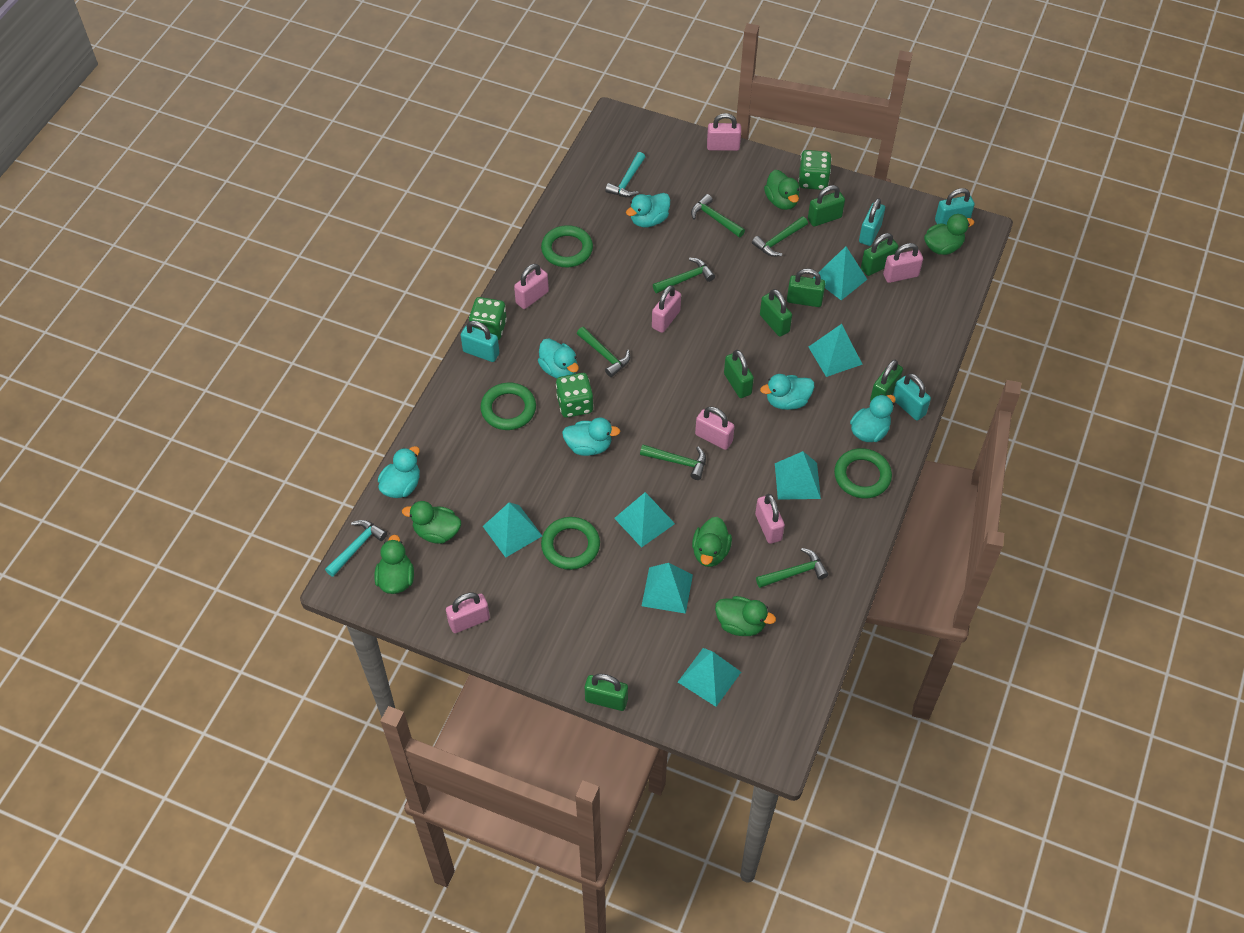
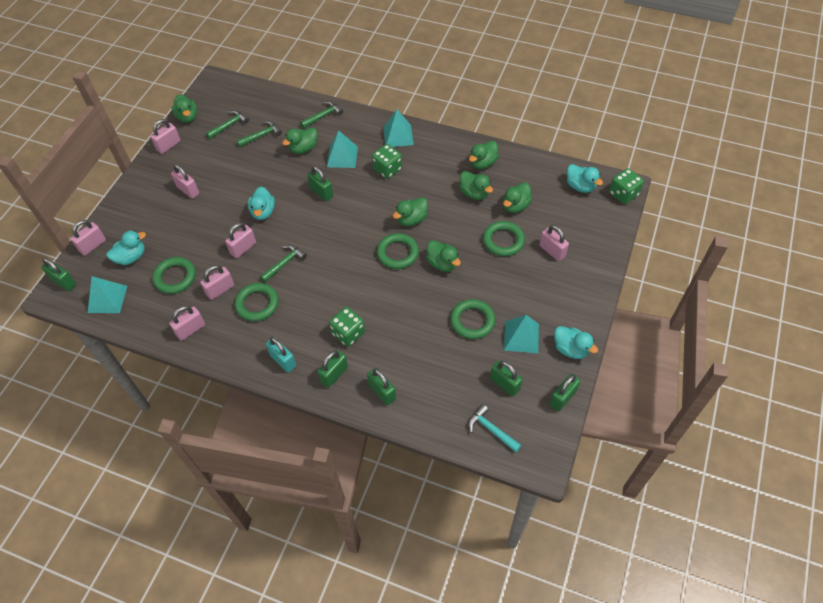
green duck: 6 -> 7
green hammer: 6 -> 4
green padlock: 7 -> 6
green ring: 4 -> 5
turquoise duck: 6 -> 4
turquoise hammer: 2 -> 1
turquoise padlock: 4 -> 1
turquoise pyramid: 7 -> 4

